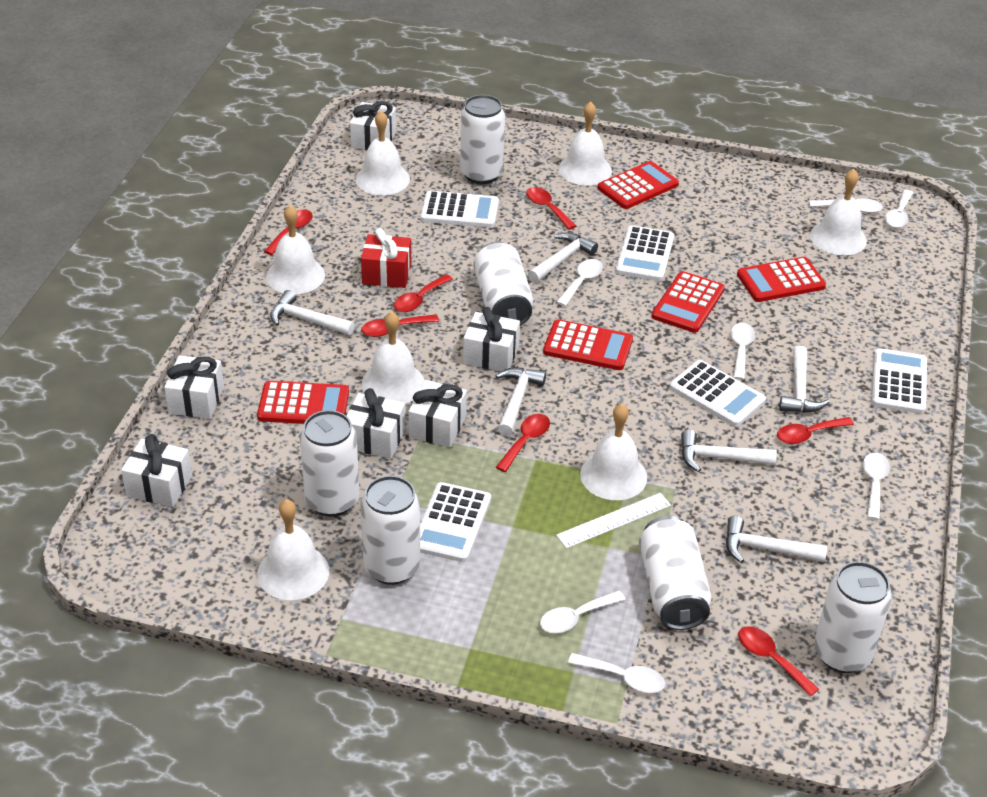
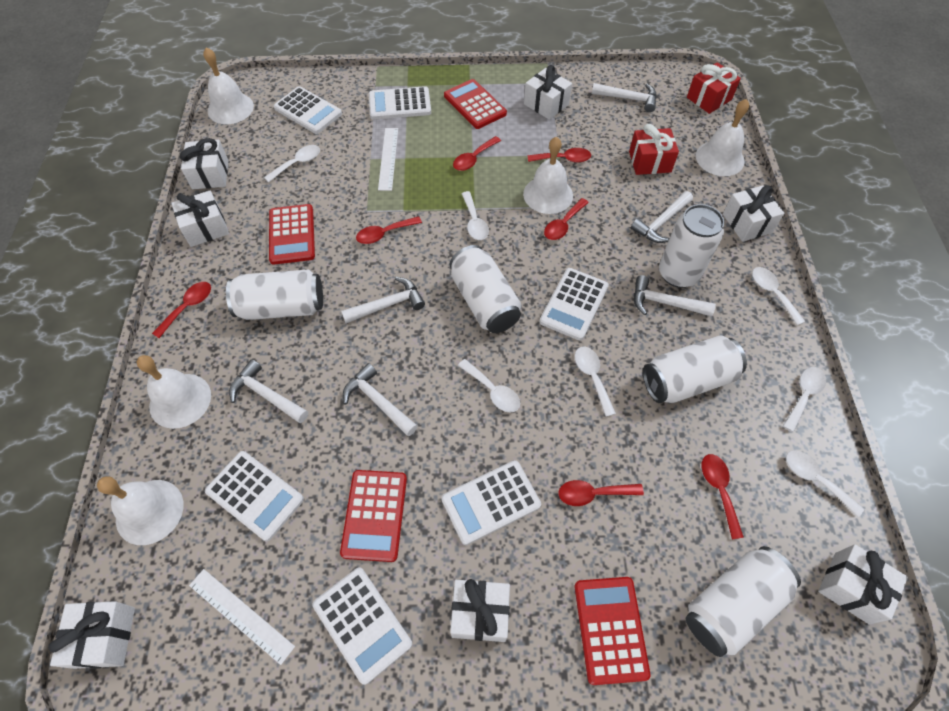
red calculator: 5 -> 4
red gift: 1 -> 2
white bell: 7 -> 5
white calculator: 5 -> 6
white can: 6 -> 5
white gift: 6 -> 7
white ruler: 1 -> 2

